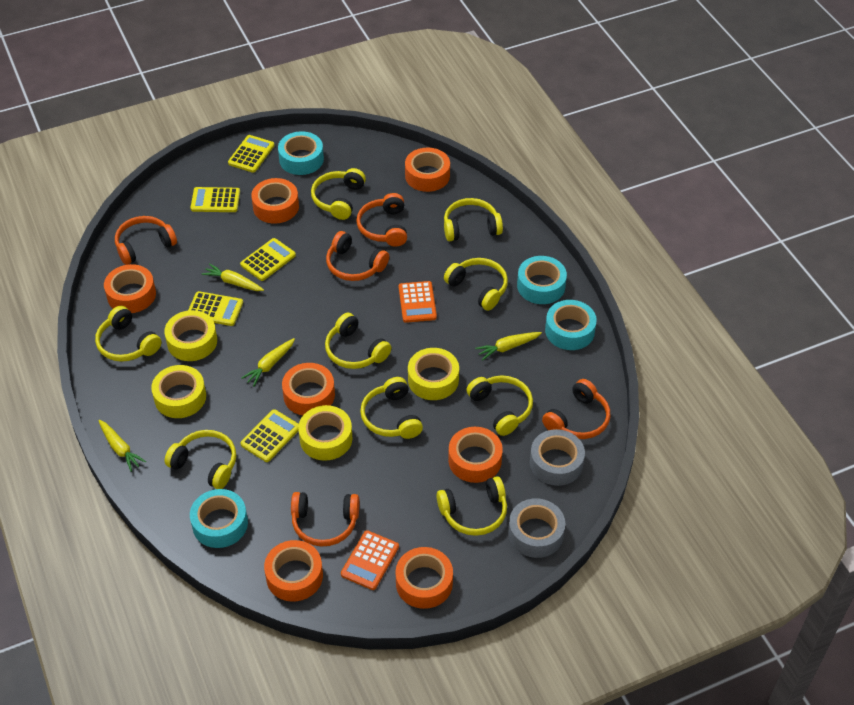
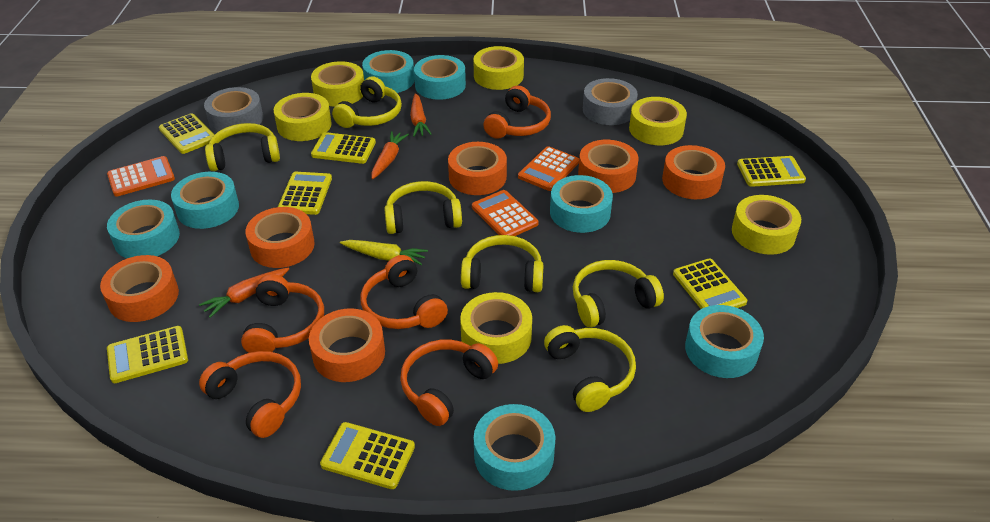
orange calculator: 2 -> 3
orange carrot: 0 -> 3
orange tape: 7 -> 6
turquoise tape: 4 -> 7
yellow calculator: 5 -> 7
yellow carrot: 4 -> 1
yellow headphones: 9 -> 6
yellow tape: 4 -> 6

